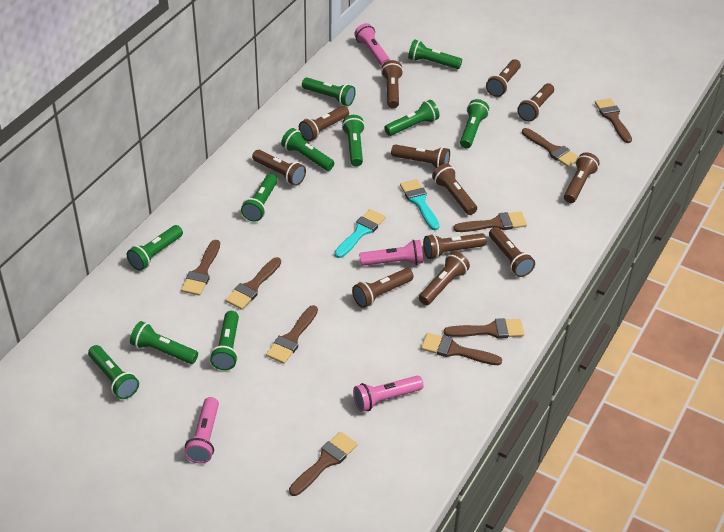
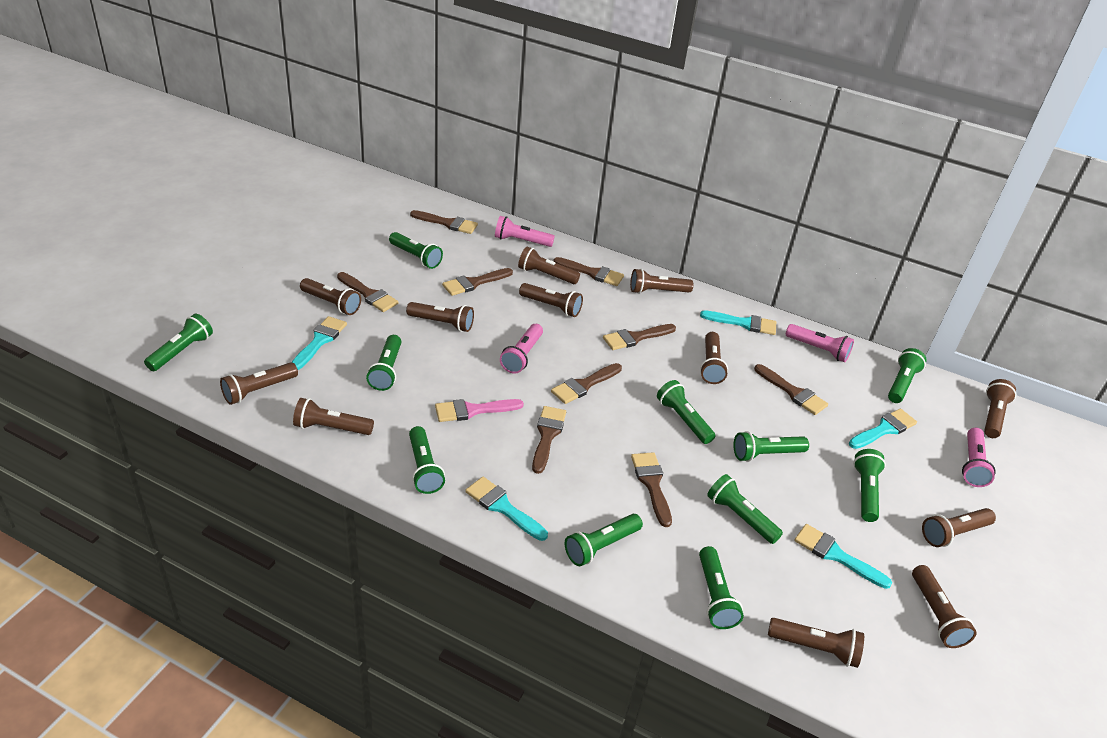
pink brush: 0 -> 1
turquoise brush: 2 -> 5

